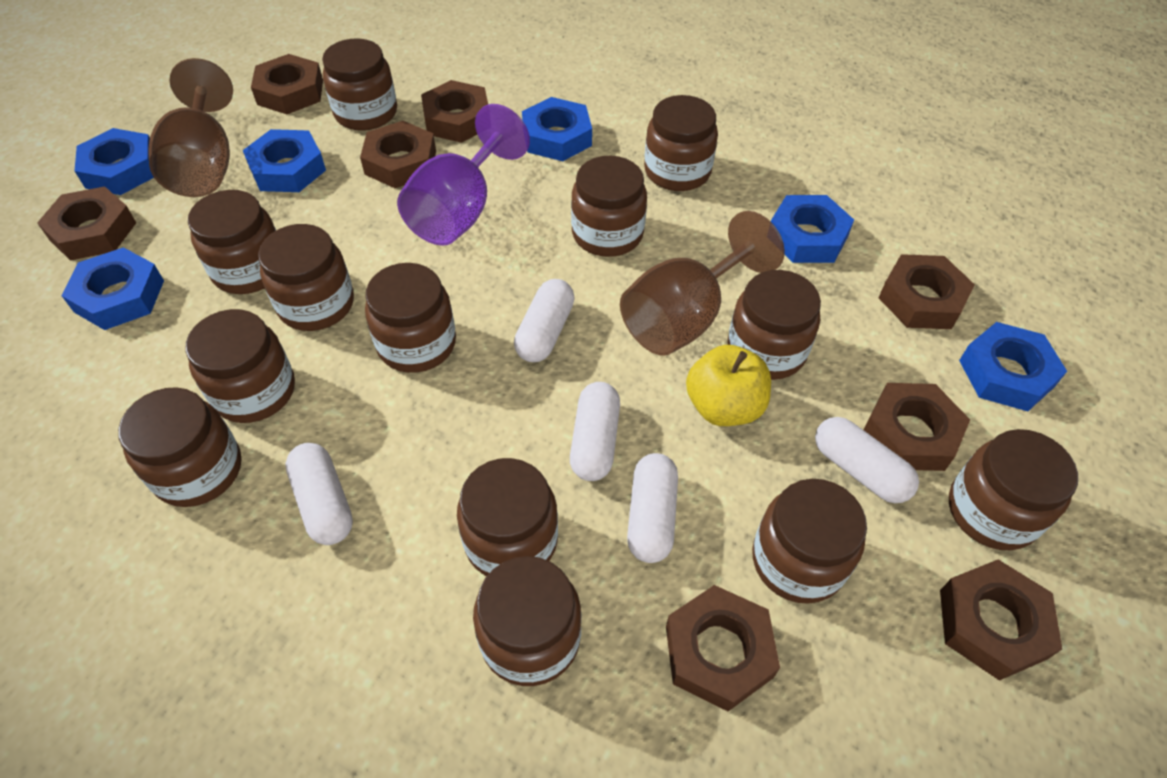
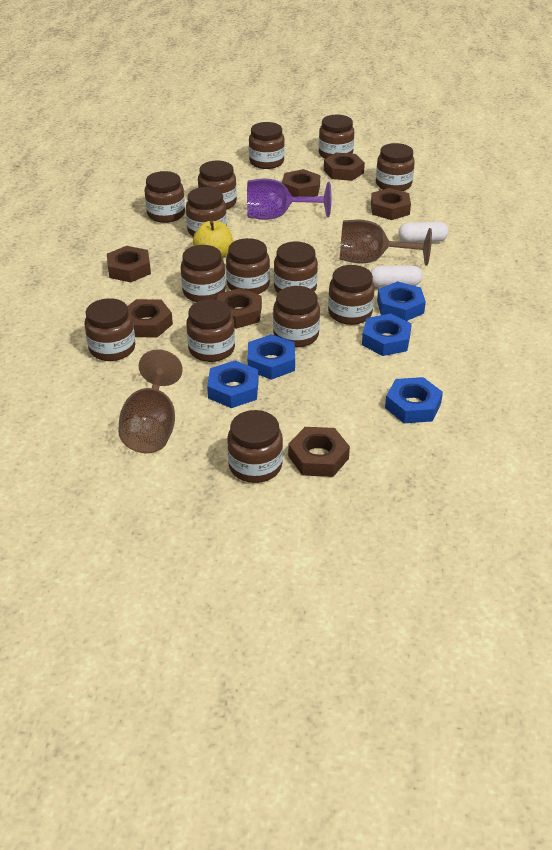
blue nut: 6 -> 5
brown jar: 13 -> 14
brown nut: 8 -> 7
white capsule: 5 -> 2

